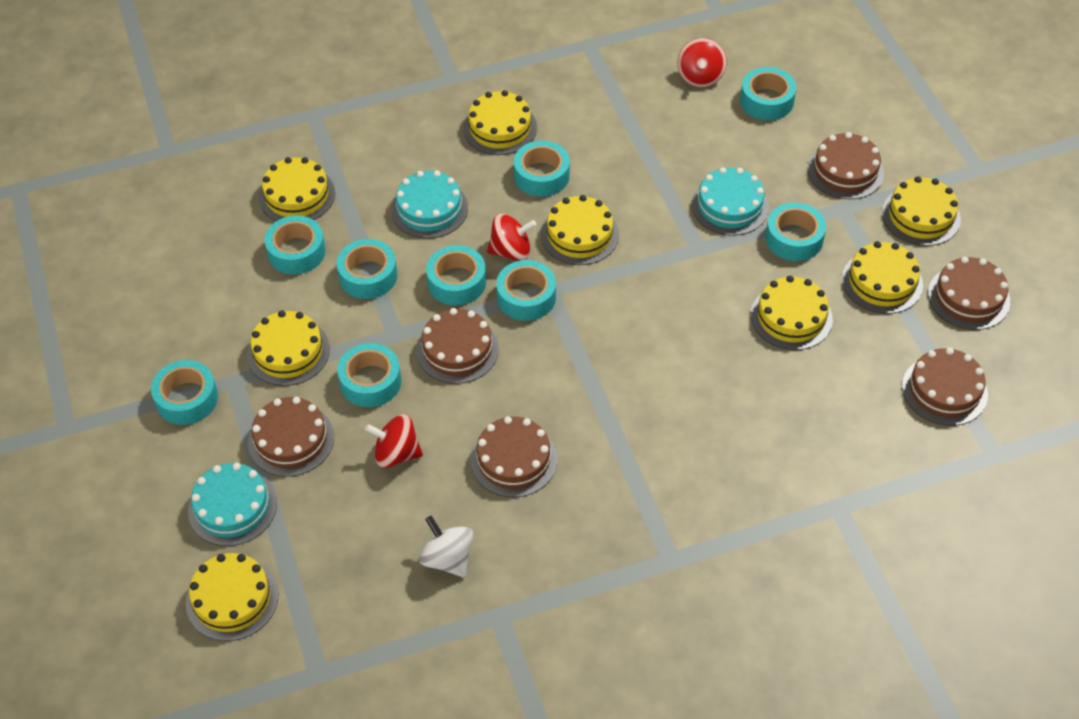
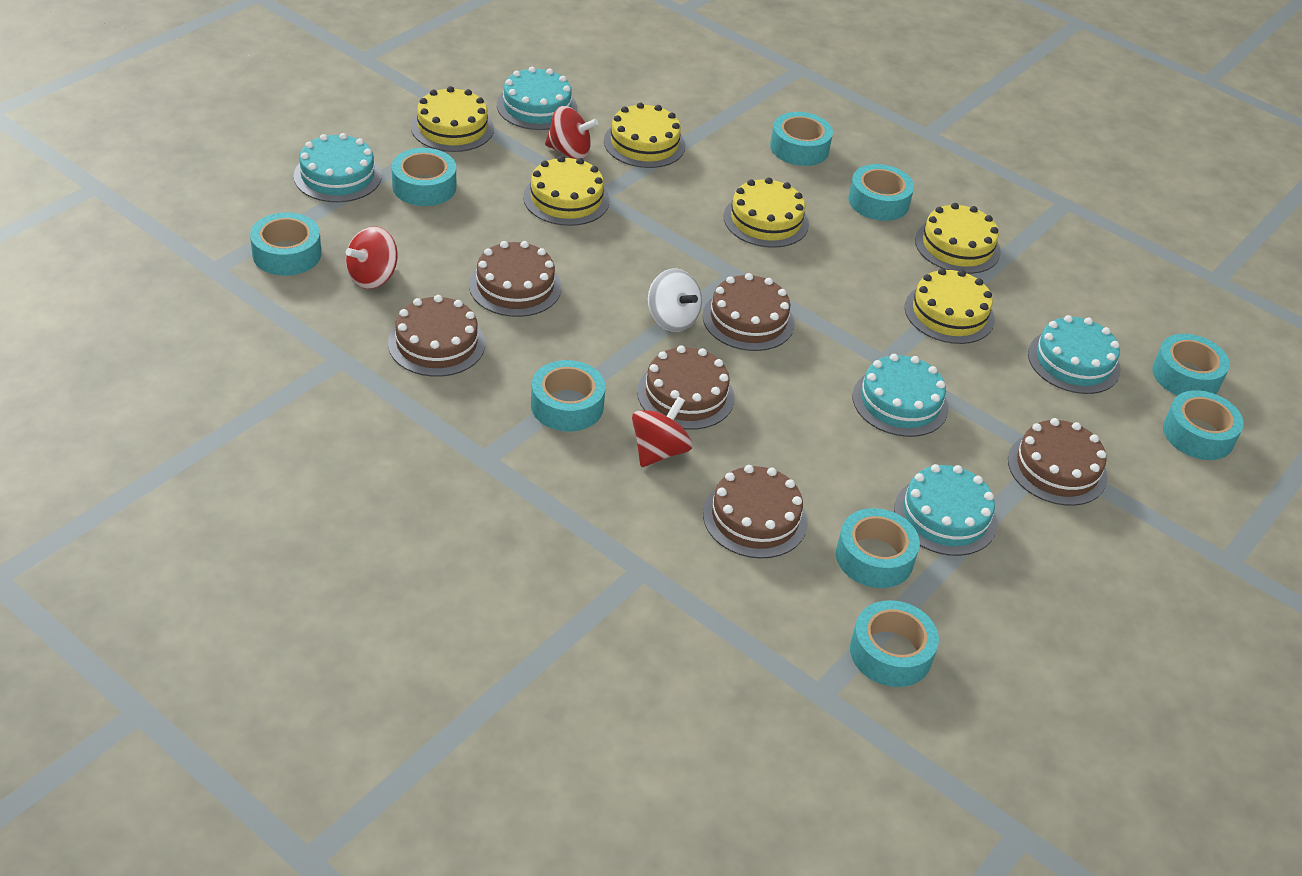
turquoise cake: 3 -> 5
yellow cake: 8 -> 6

